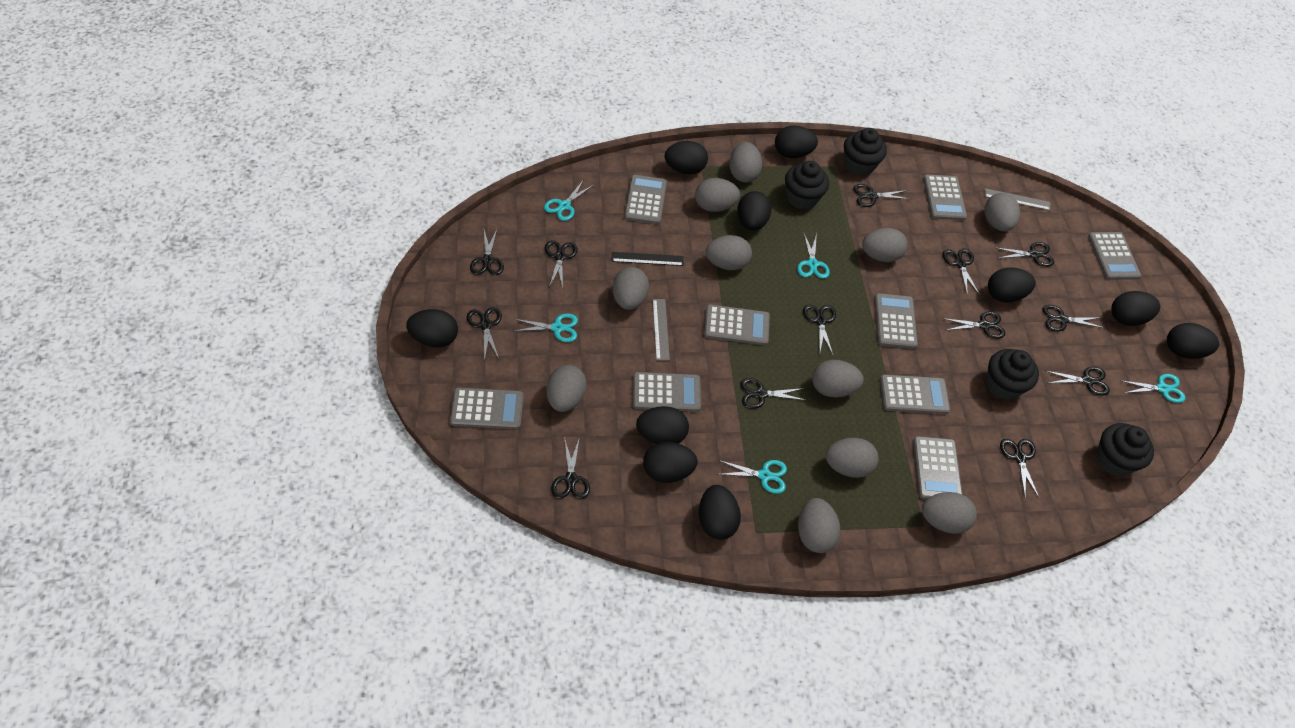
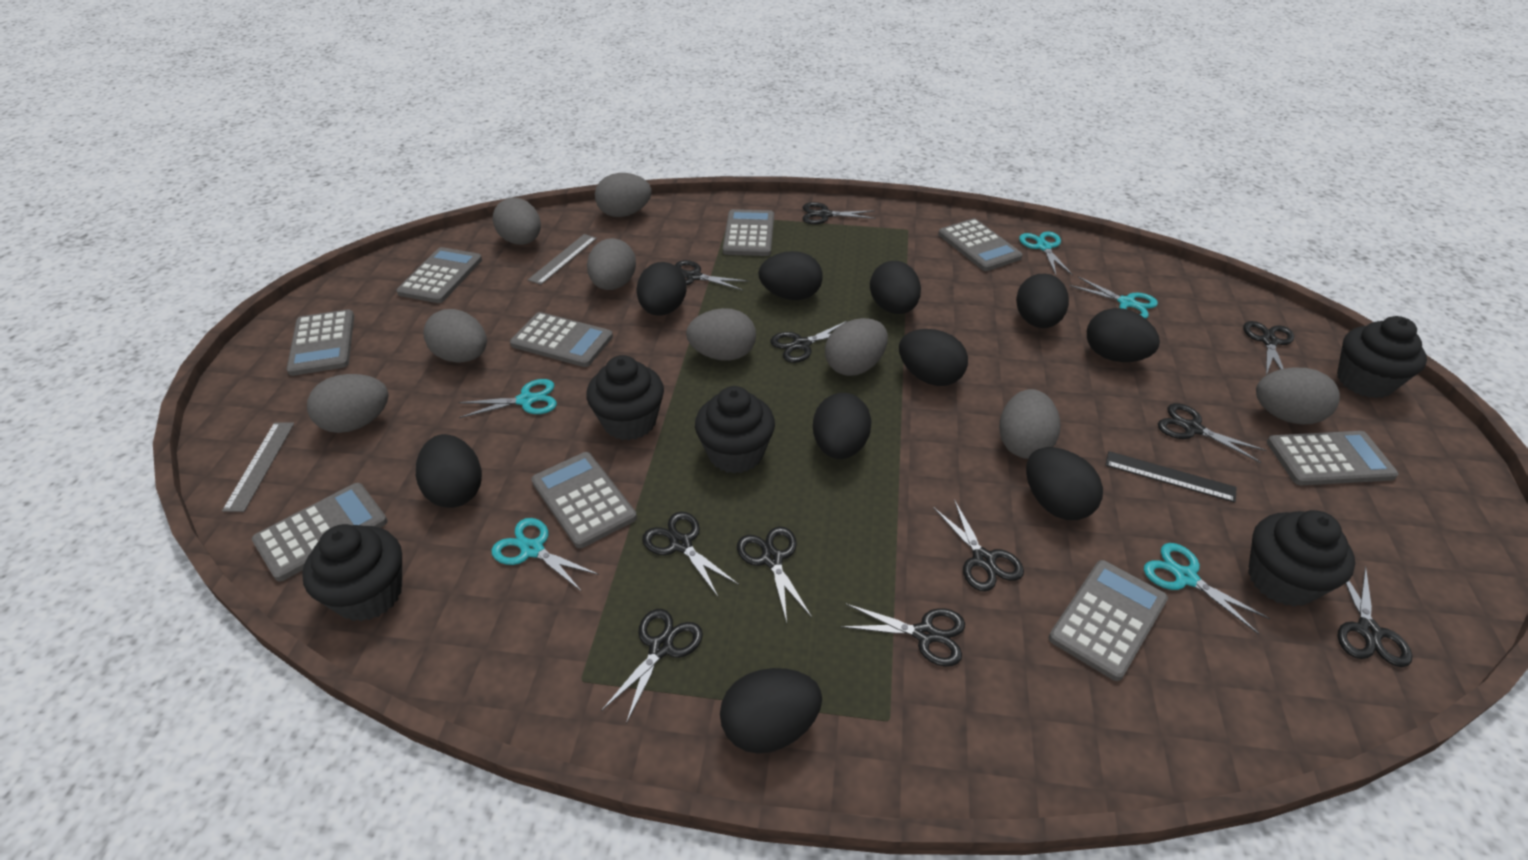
black cupcake: 4 -> 5
black scissors: 13 -> 11
grey egg: 11 -> 9

